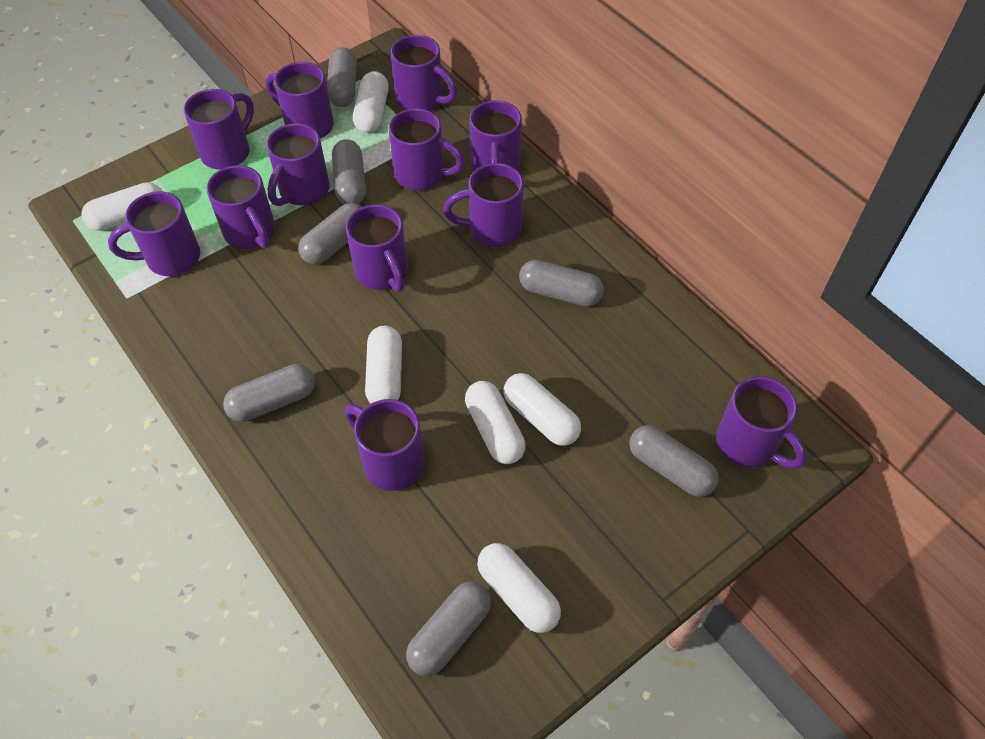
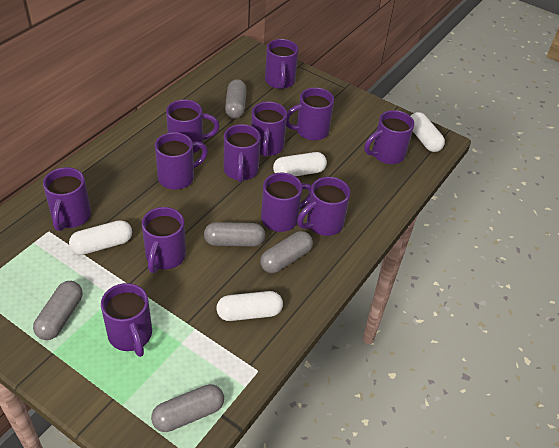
grey capsule: 7 -> 5
white capsule: 6 -> 4

